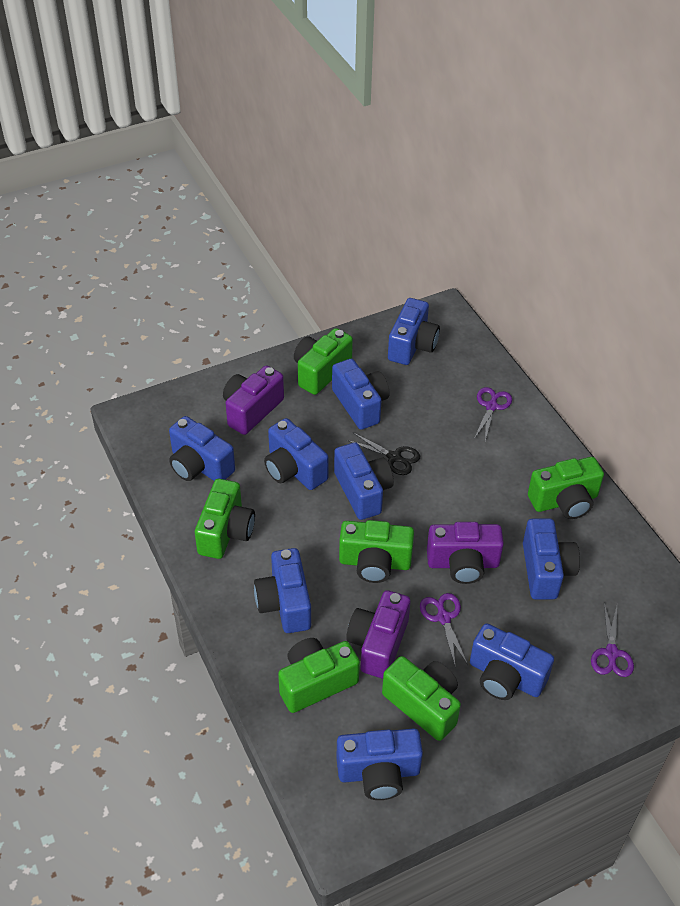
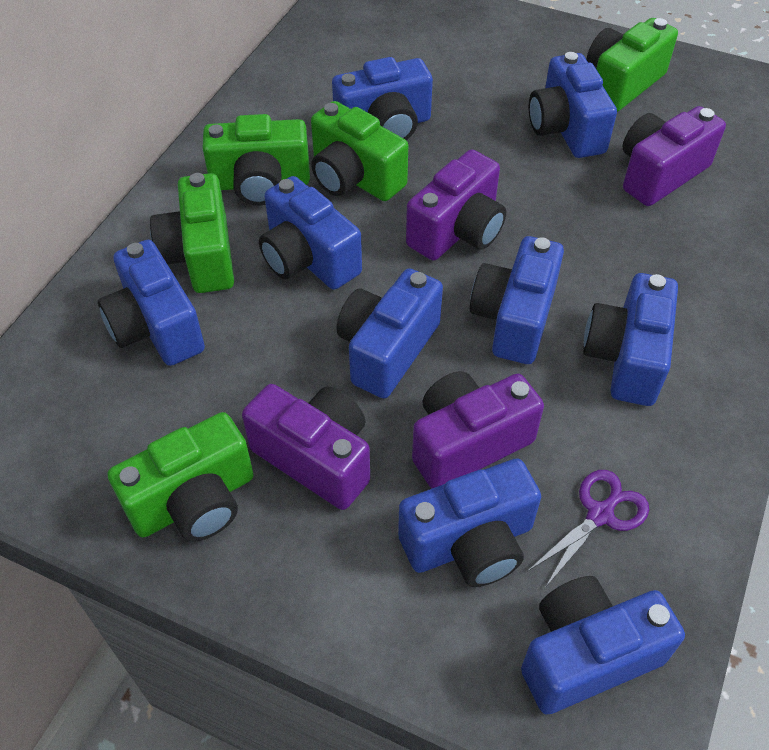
black scissors: 1 -> 0
green camera: 6 -> 5
purple camera: 3 -> 4
purple scissors: 3 -> 1

